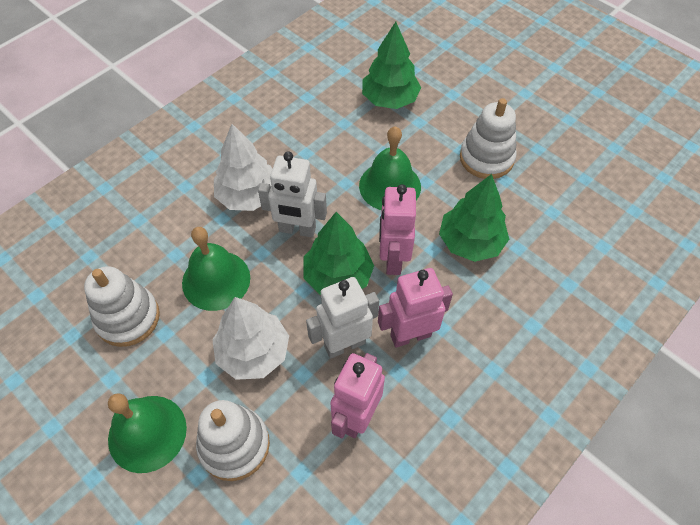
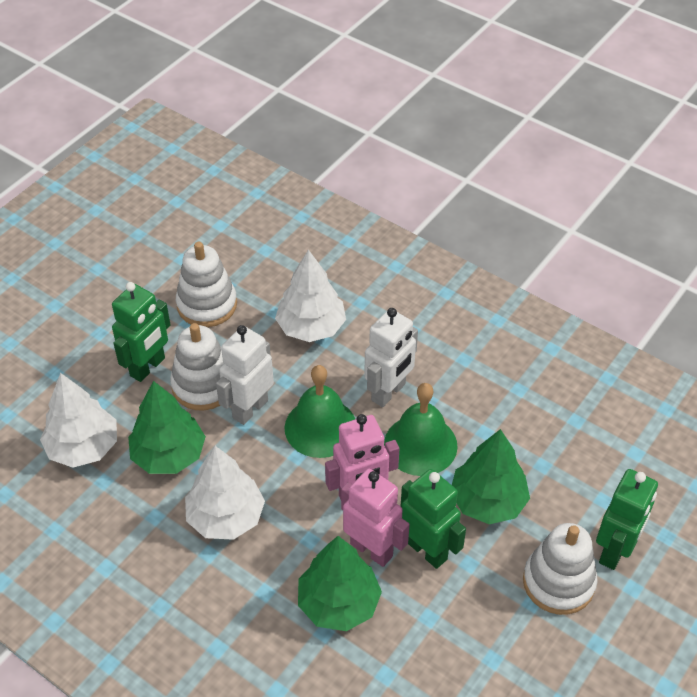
green bell: 3 -> 2
green robot: 0 -> 3
pink robot: 3 -> 2
white tree: 2 -> 3

